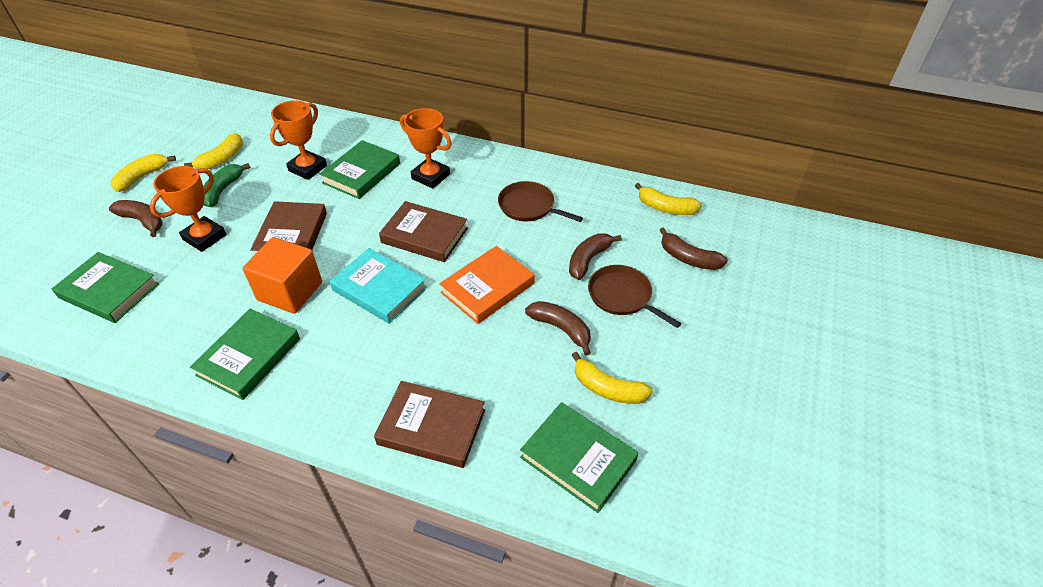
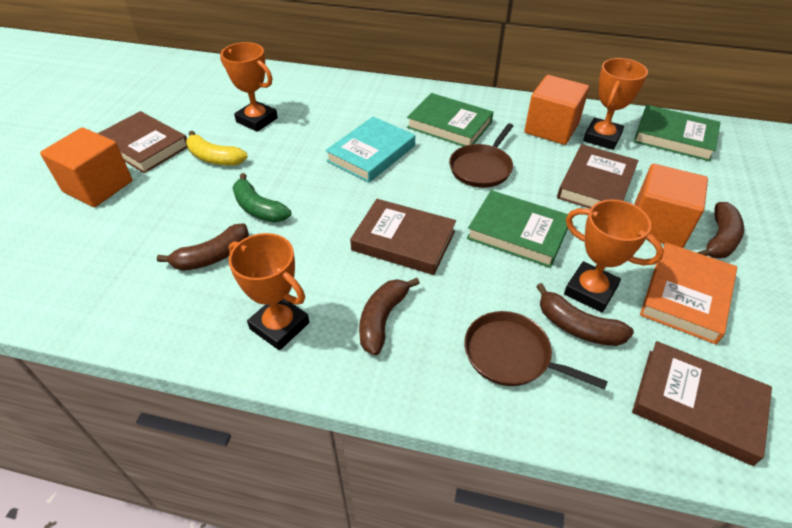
brown book: 3 -> 4
green book: 4 -> 3
orange cube: 1 -> 3
orange trophy: 3 -> 4
yellow banana: 4 -> 1

